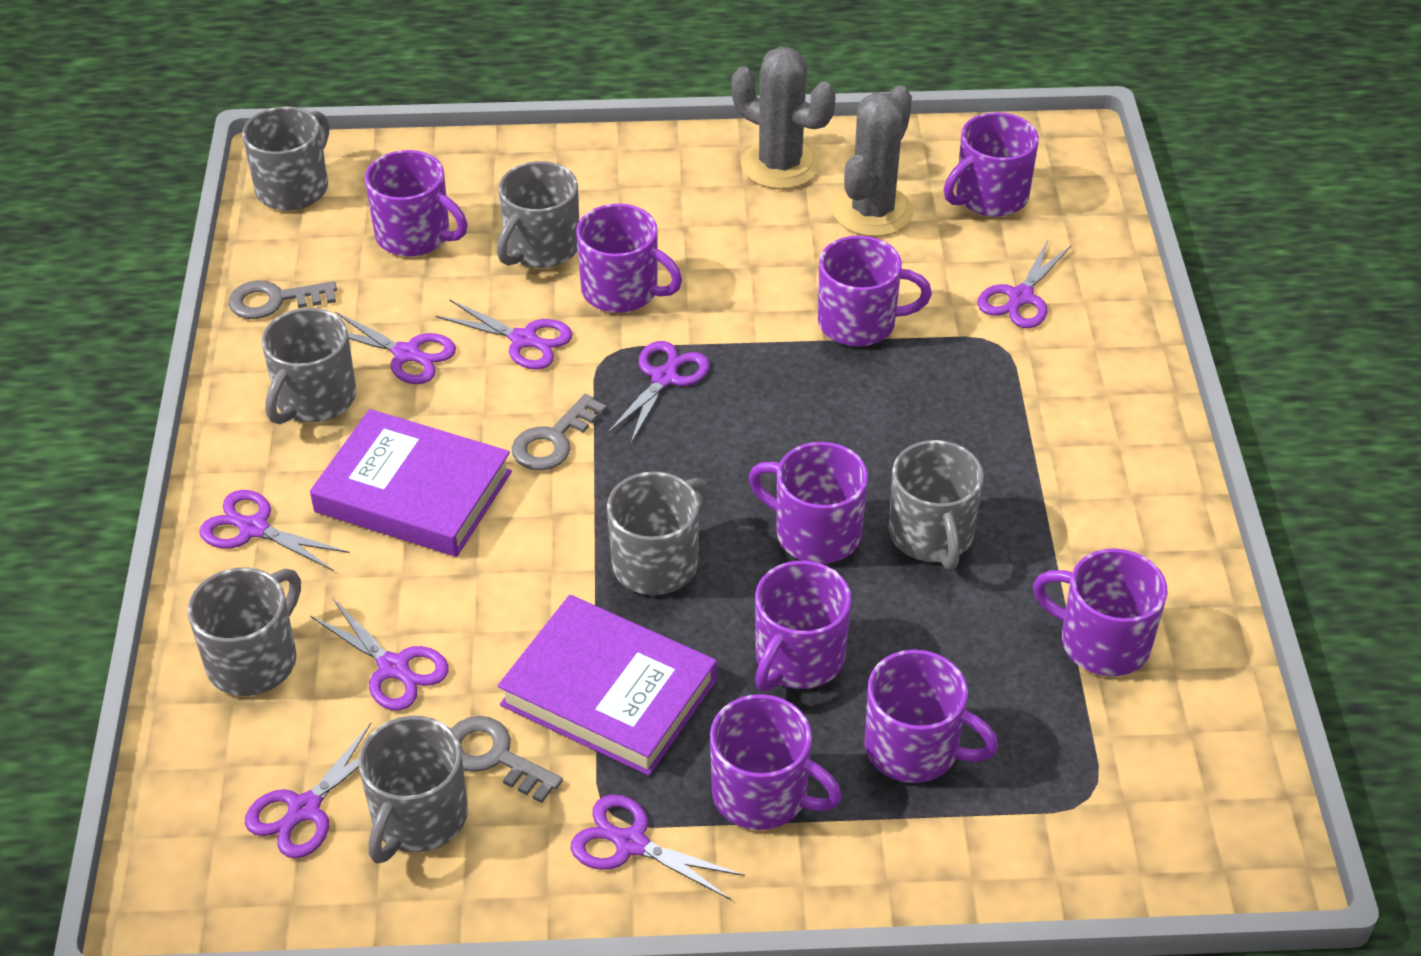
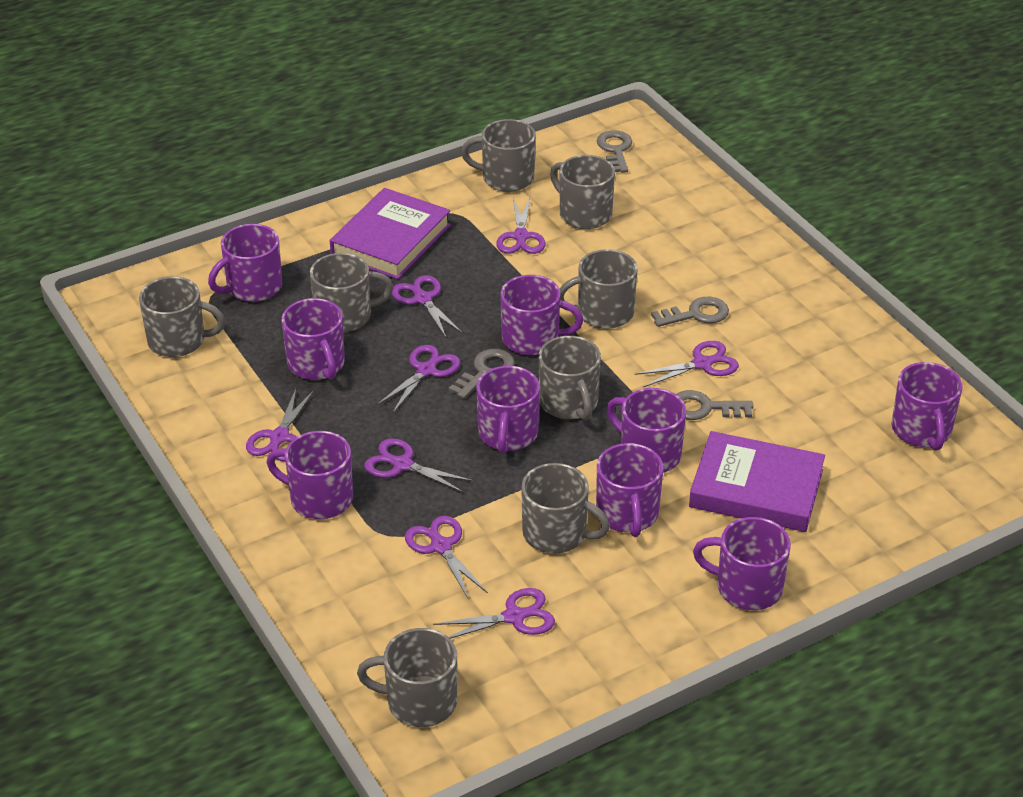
grey cactus: 2 -> 0
grey key: 3 -> 4
grey mug: 7 -> 8

